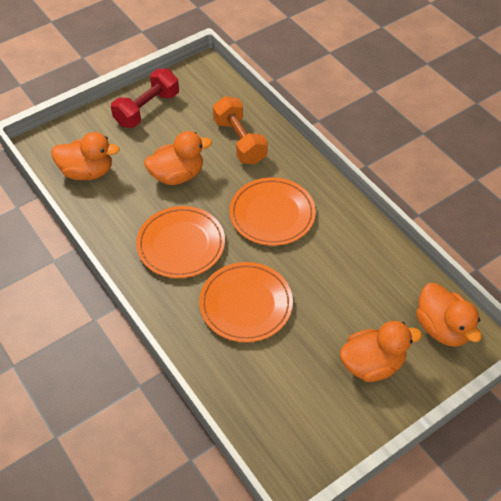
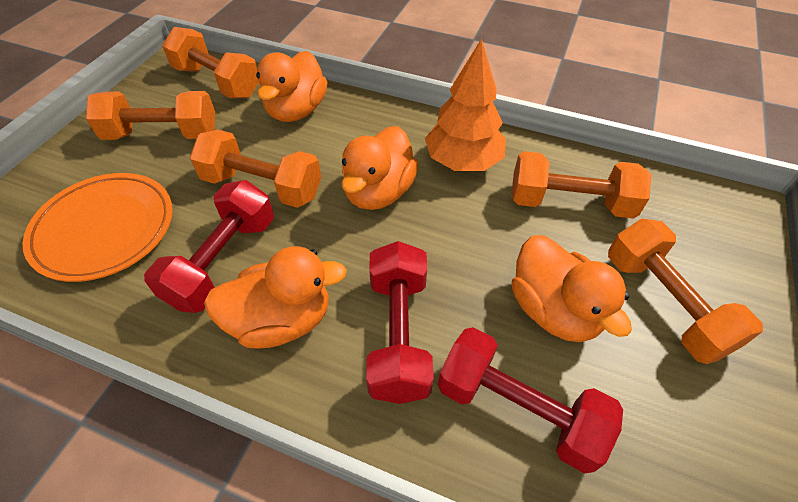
orange dumbbell: 1 -> 5
orange plate: 3 -> 1
orange tree: 0 -> 1
red dumbbell: 1 -> 3

